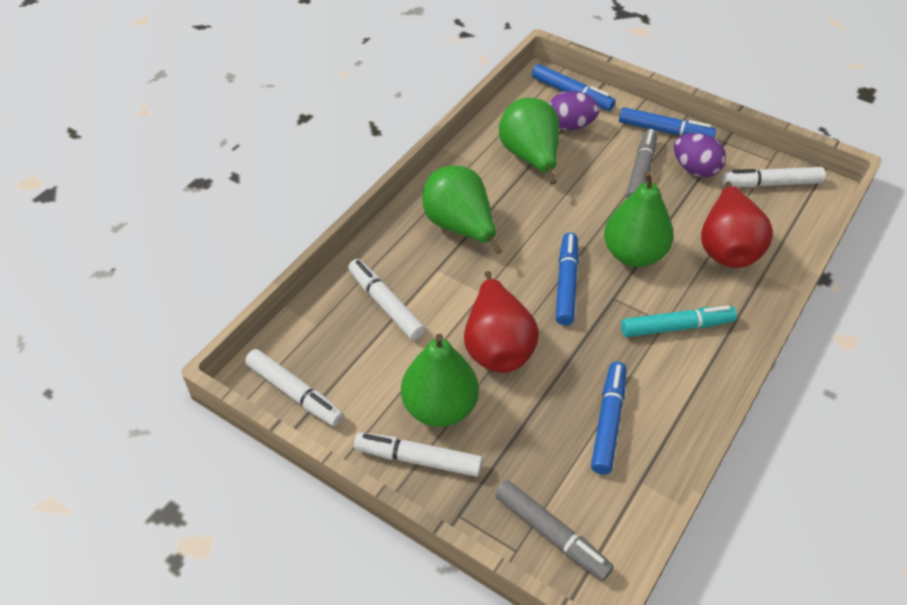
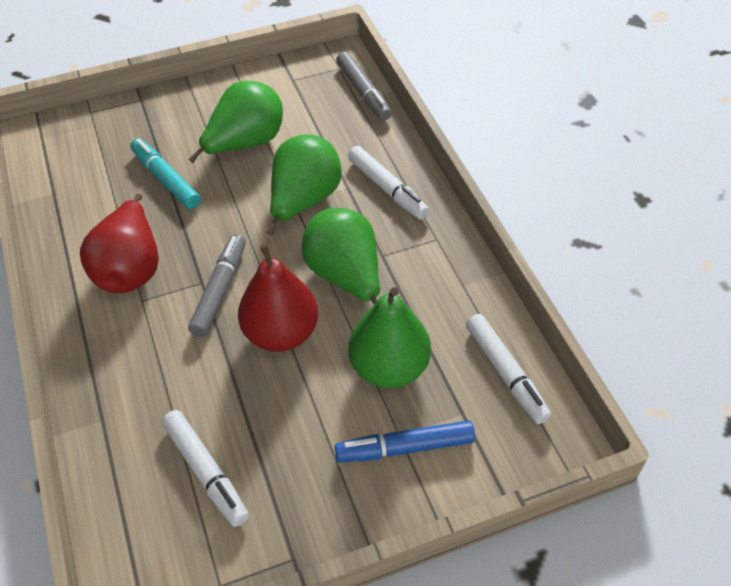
blue marker: 4 -> 1
purple egg: 2 -> 0
white marker: 4 -> 3

